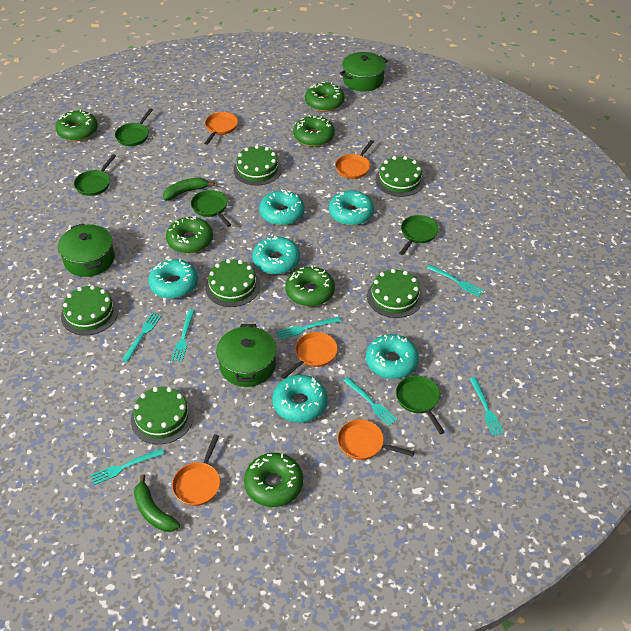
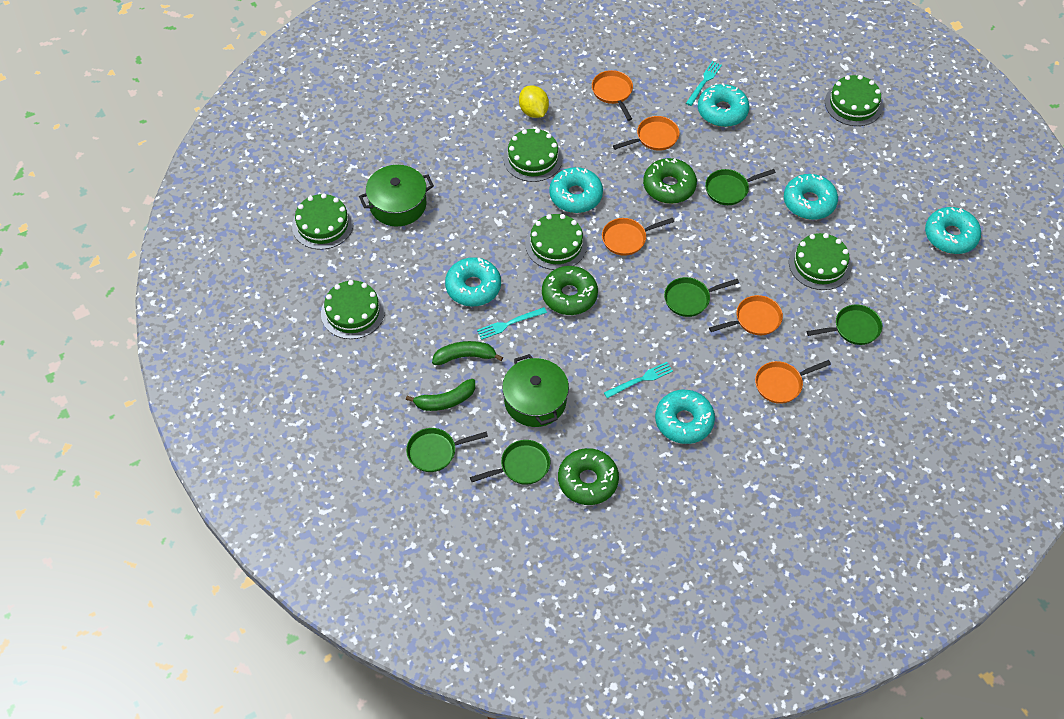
green donut: 6 -> 3
green pot: 3 -> 2
turquoise fork: 7 -> 3
yellow lemon: 0 -> 1

